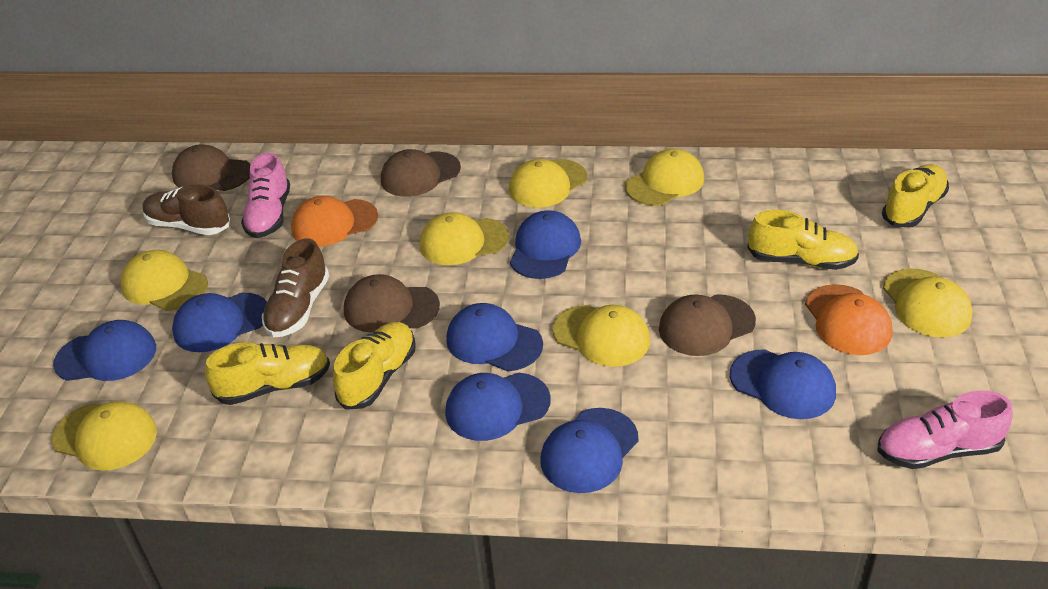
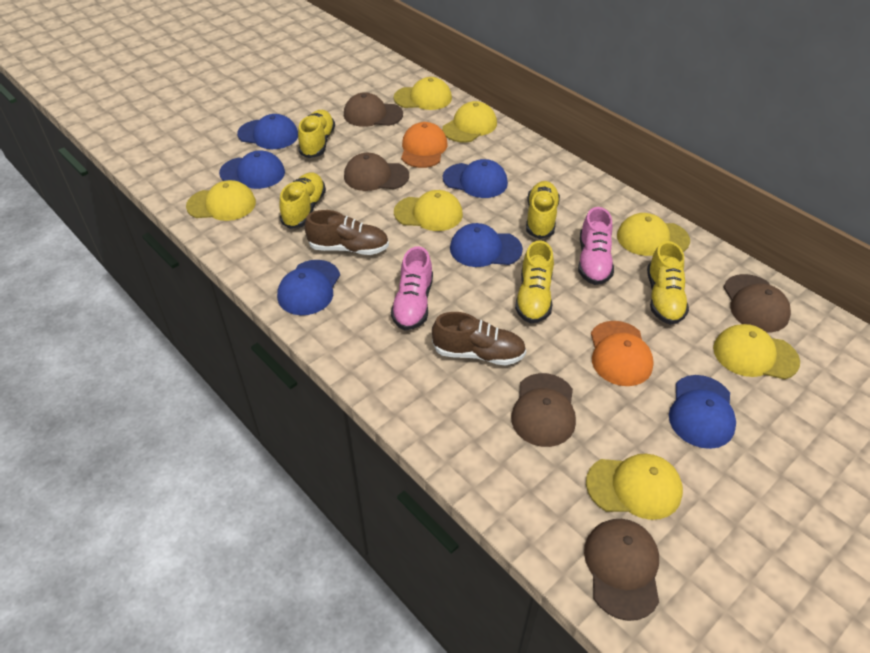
blue cap: 7 -> 6
brown cap: 4 -> 5
yellow shoe: 4 -> 5

